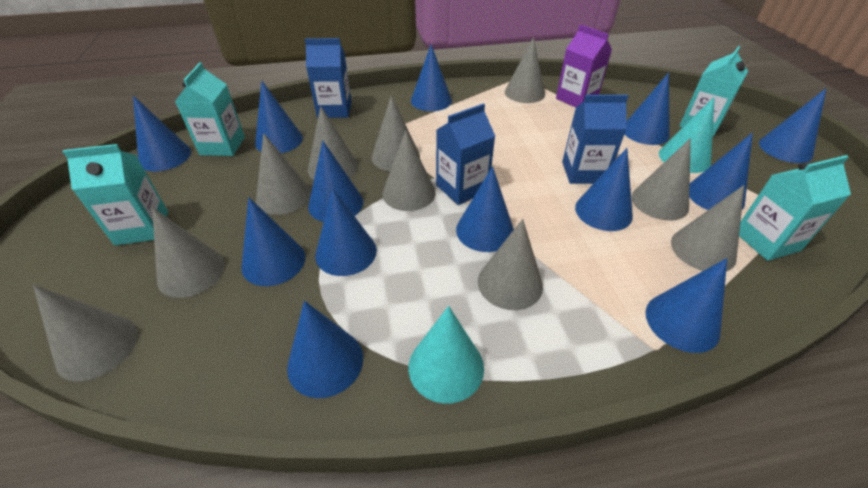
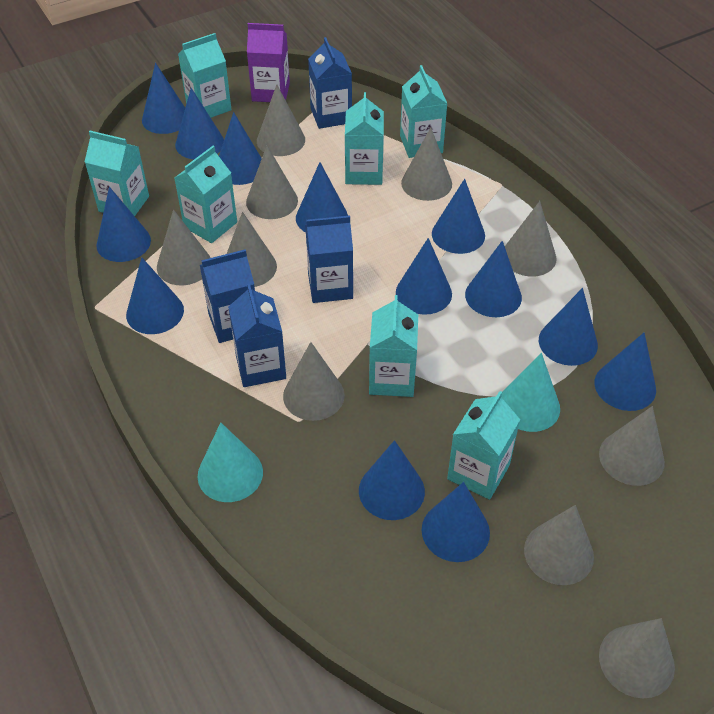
blue carton: 3 -> 4
turquoise carton: 4 -> 7

